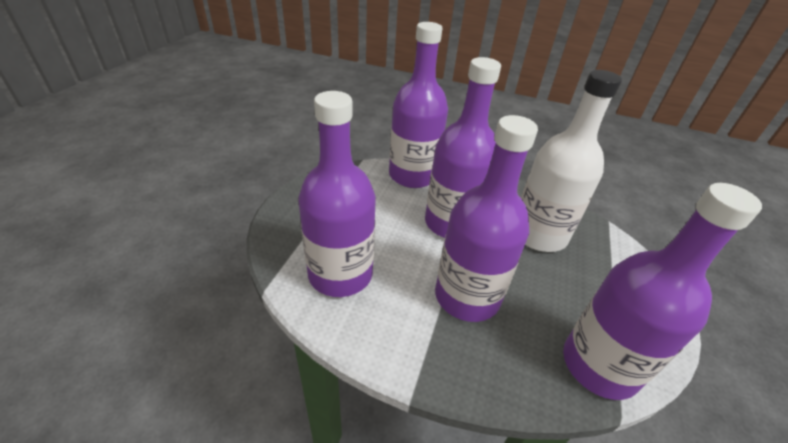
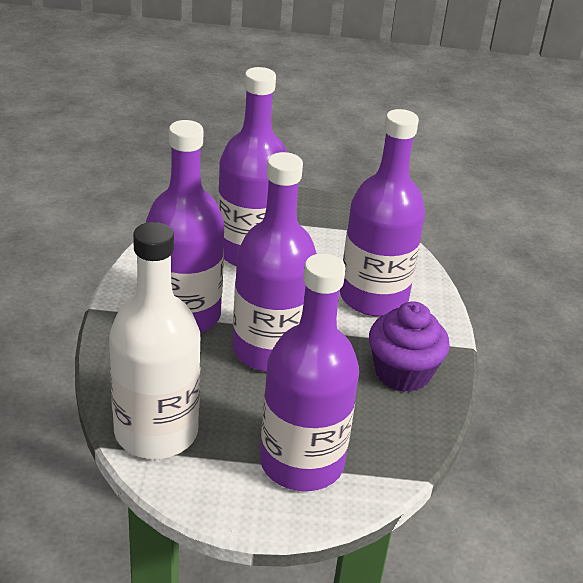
purple cupcake: 0 -> 1

